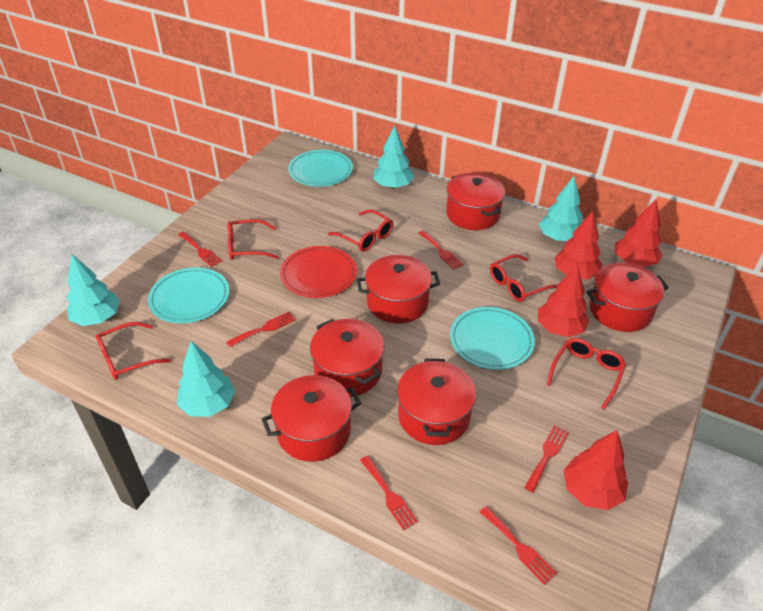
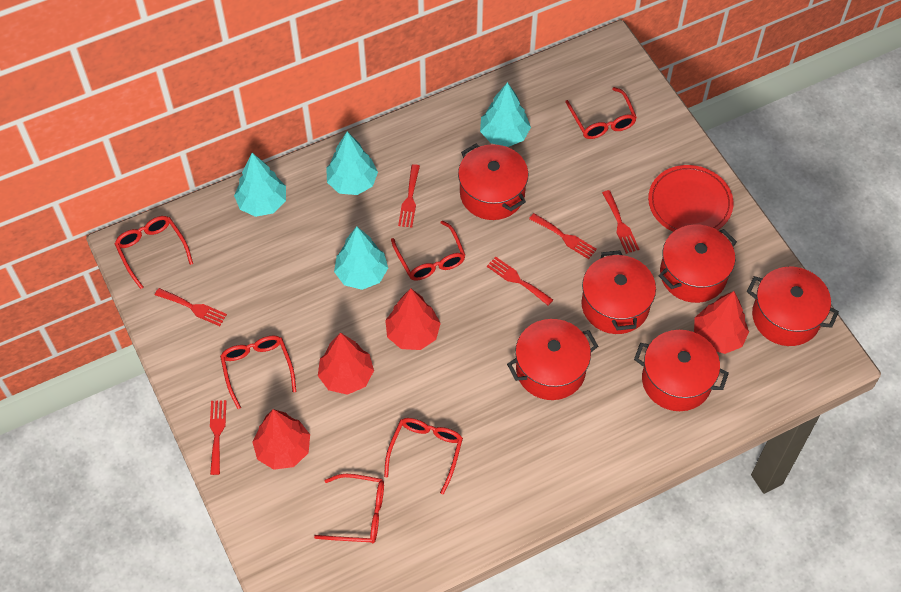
red glasses: 5 -> 6
turquoise plate: 3 -> 0

